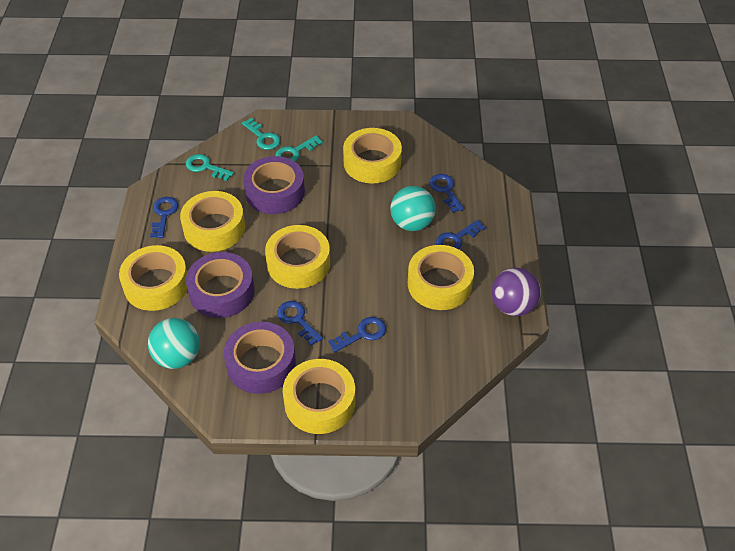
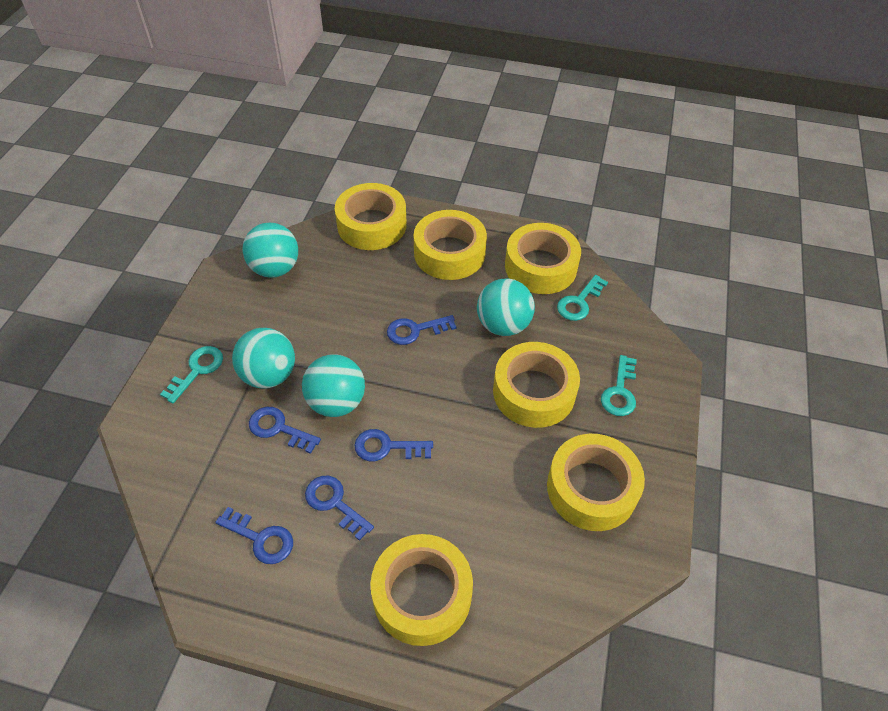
purple ball: 1 -> 0
purple tape: 3 -> 0
turquoise ball: 2 -> 4

